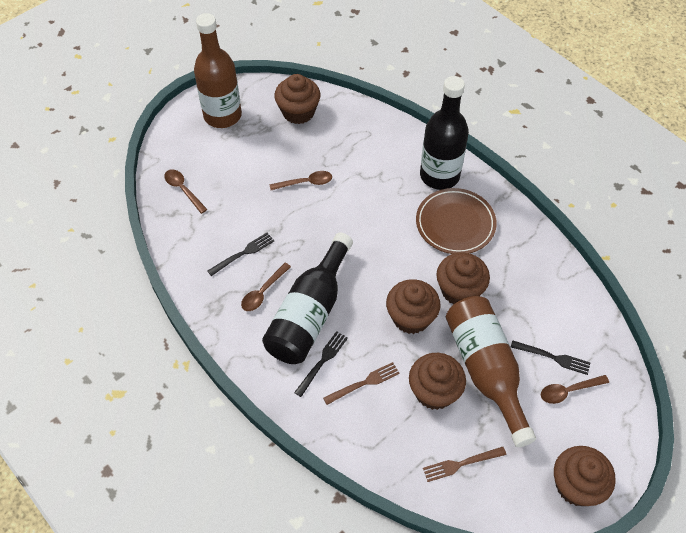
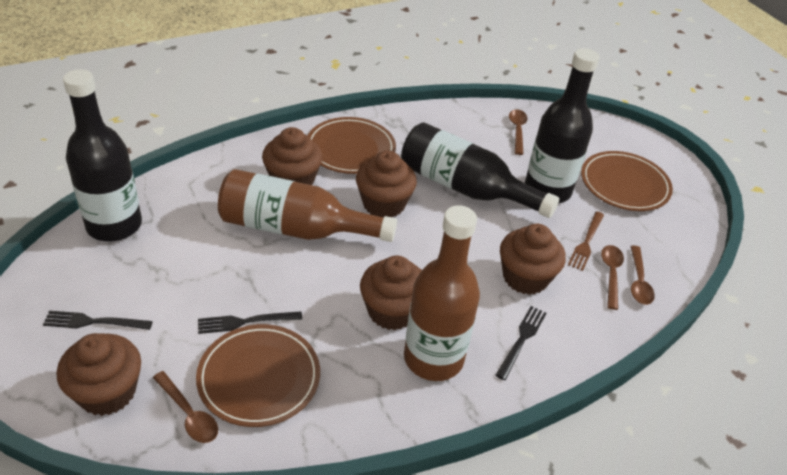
black bottle: 2 -> 3
brown fork: 2 -> 1
brown plate: 1 -> 3

